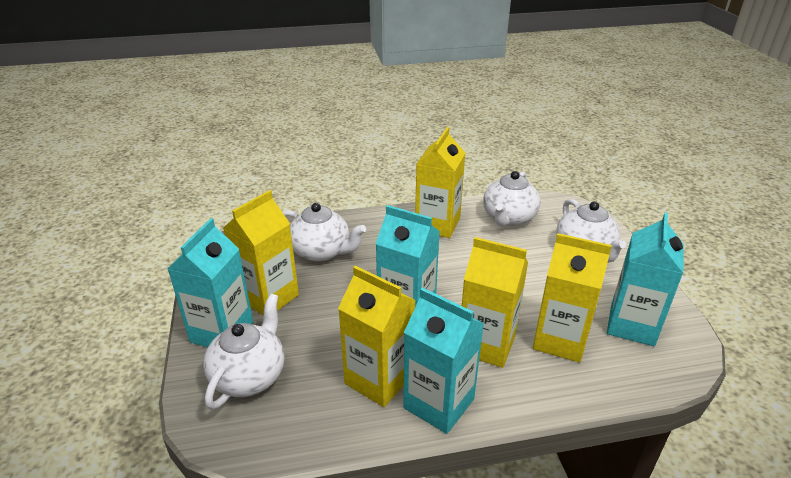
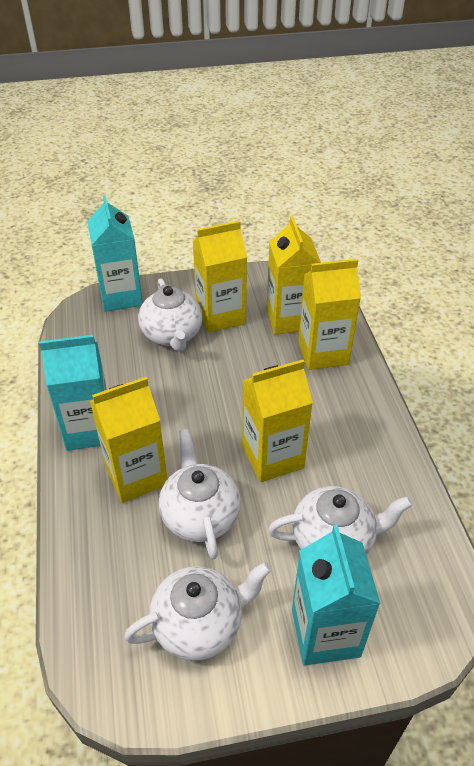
turquoise carton: 4 -> 3

